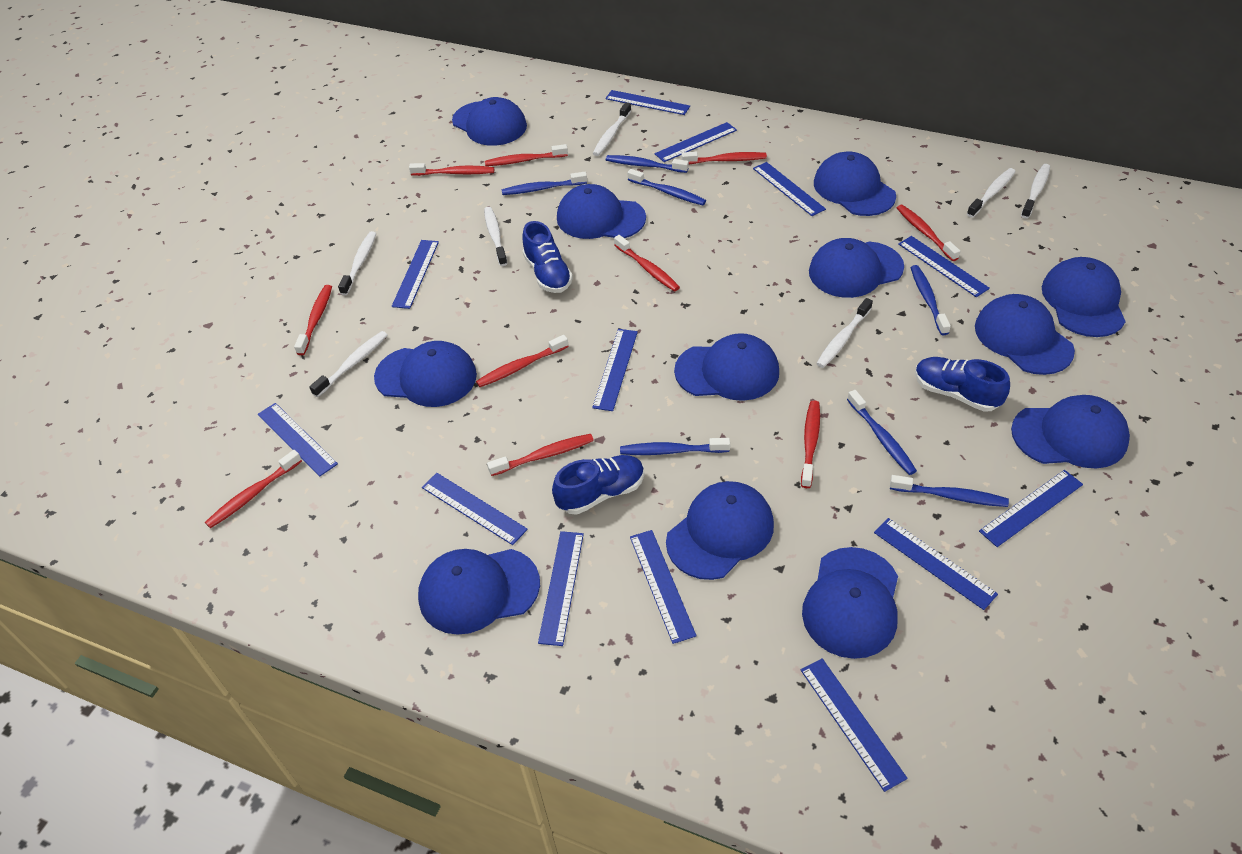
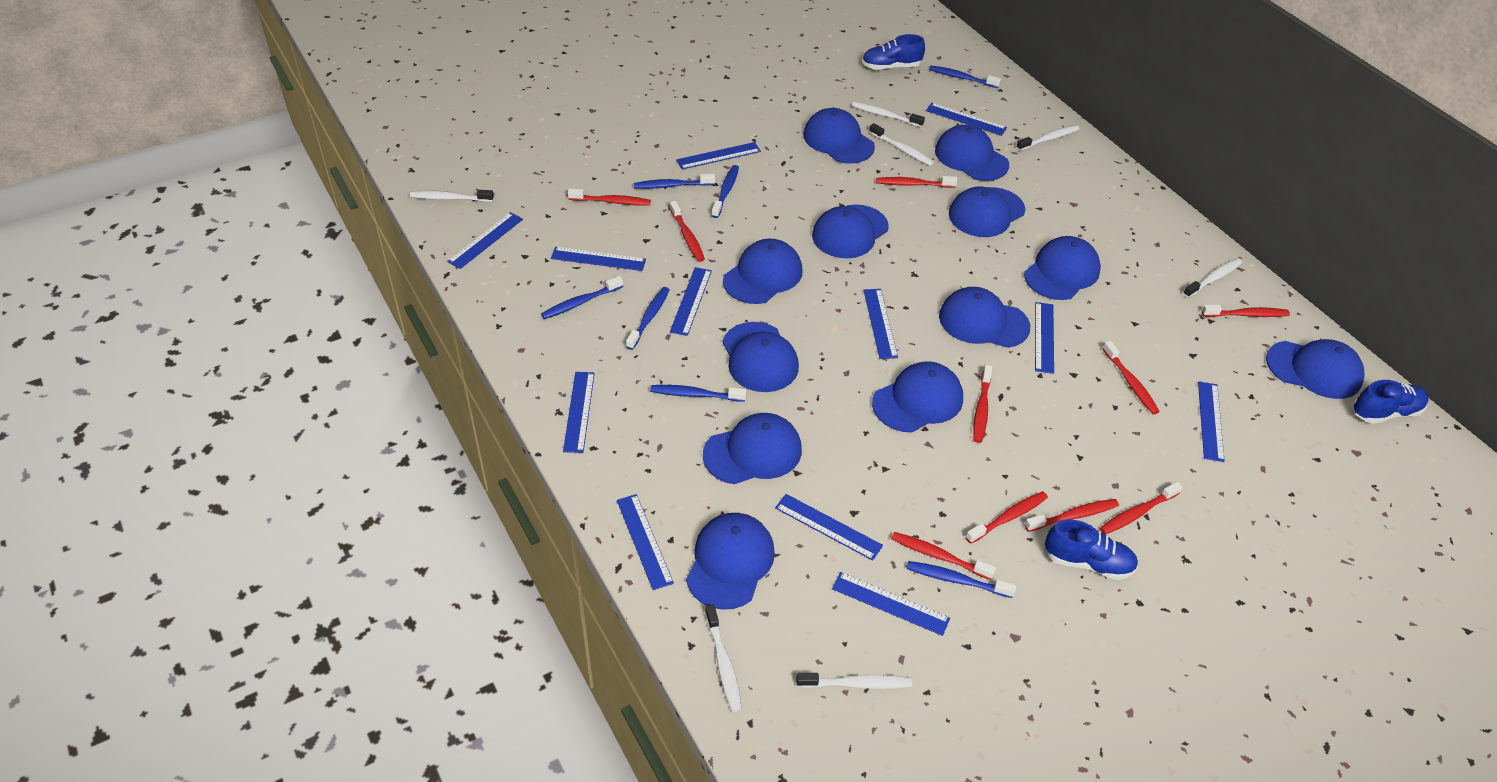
blue ruler: 13 -> 12

